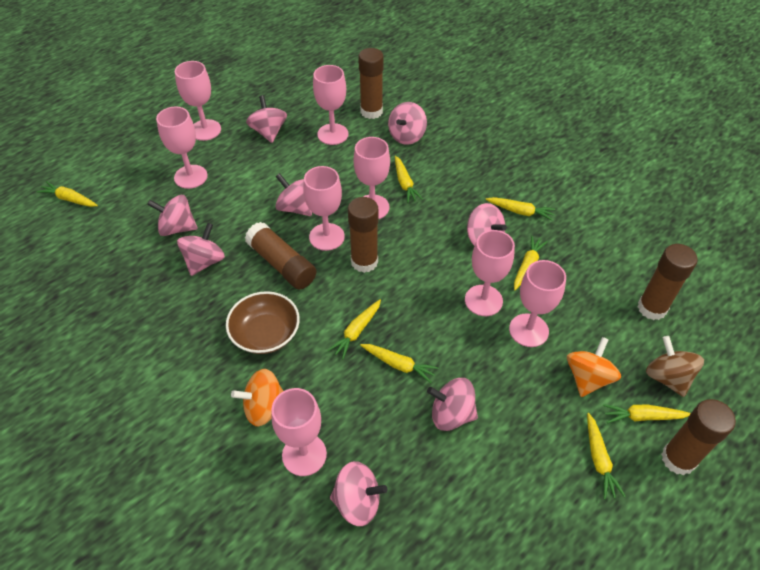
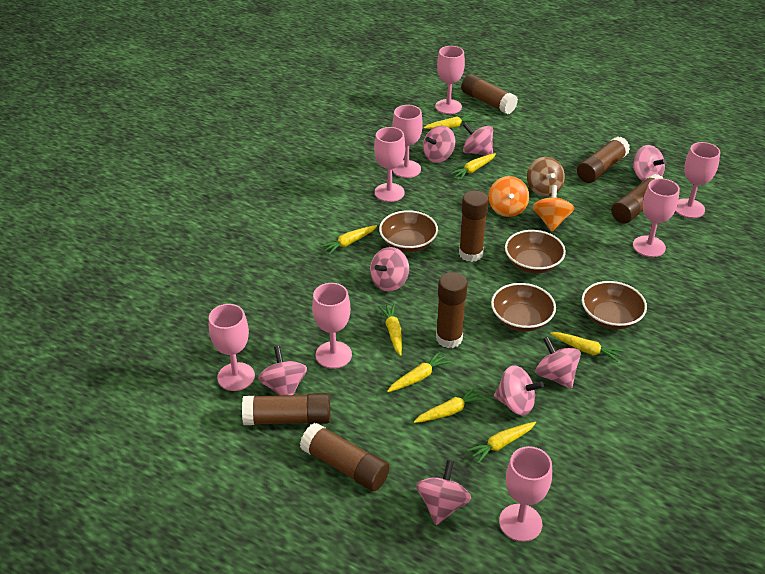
brown bowl: 1 -> 4
brown glue stick: 5 -> 7

